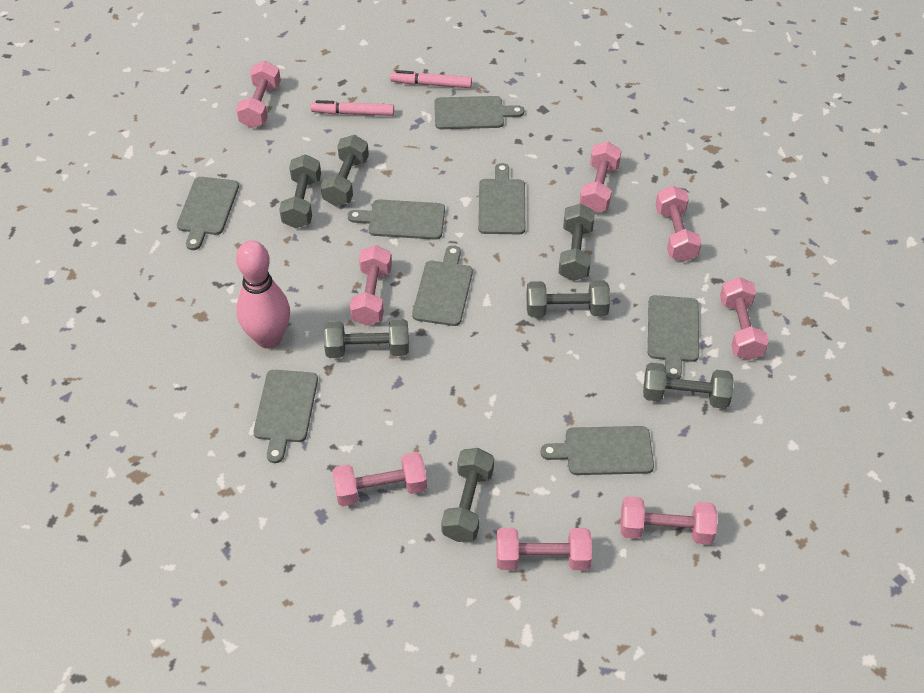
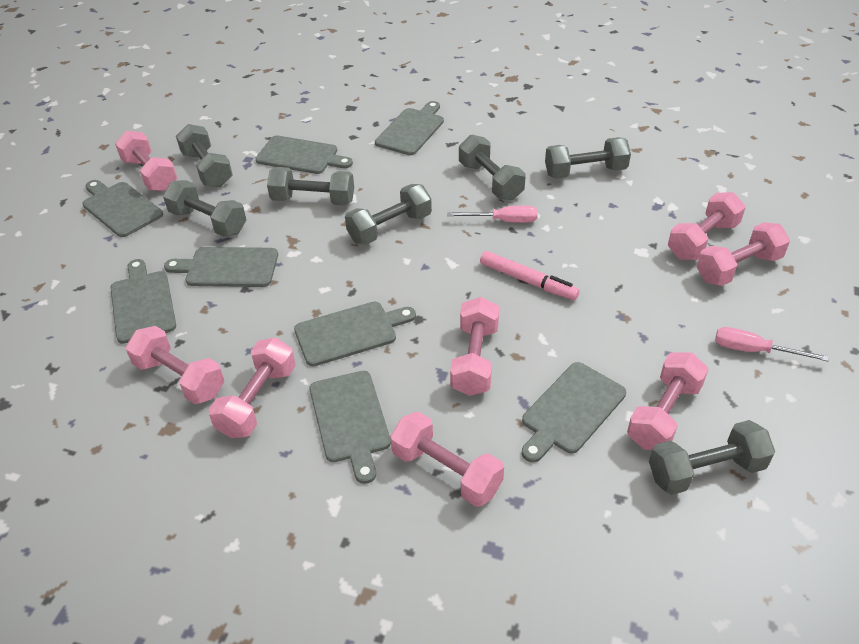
pink bowling pin: 1 -> 0
pink marker: 2 -> 1
pink screwdriver: 0 -> 2

